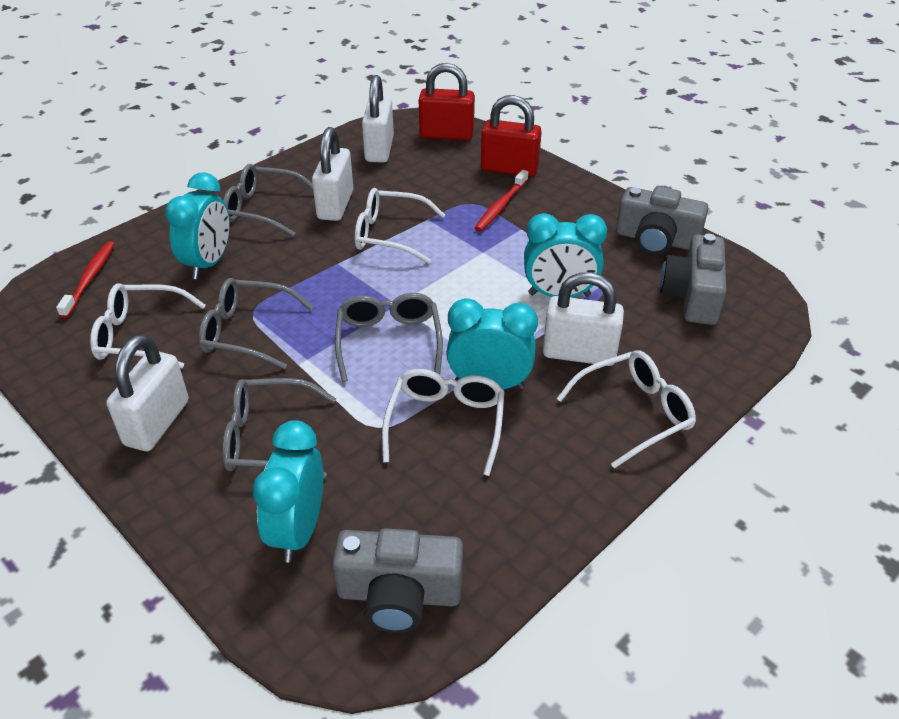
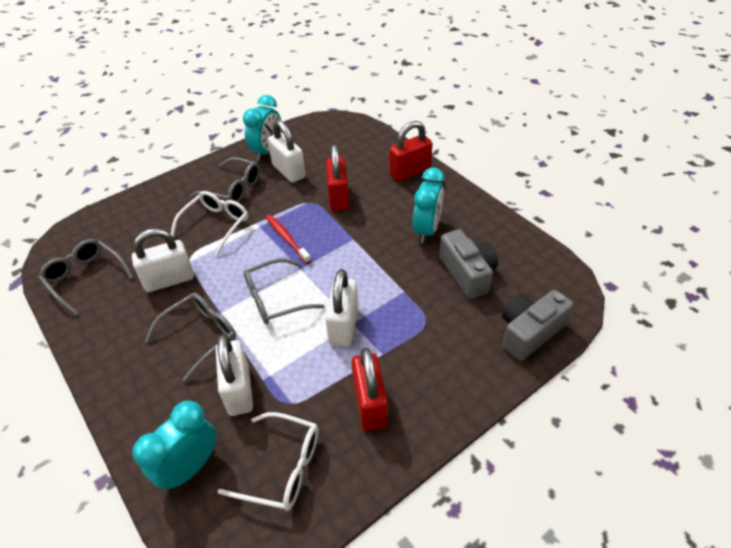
grey camera: 3 -> 2
red padlock: 2 -> 3
red toothbrush: 2 -> 1
turquoise clock: 4 -> 3
white glasses: 4 -> 2

